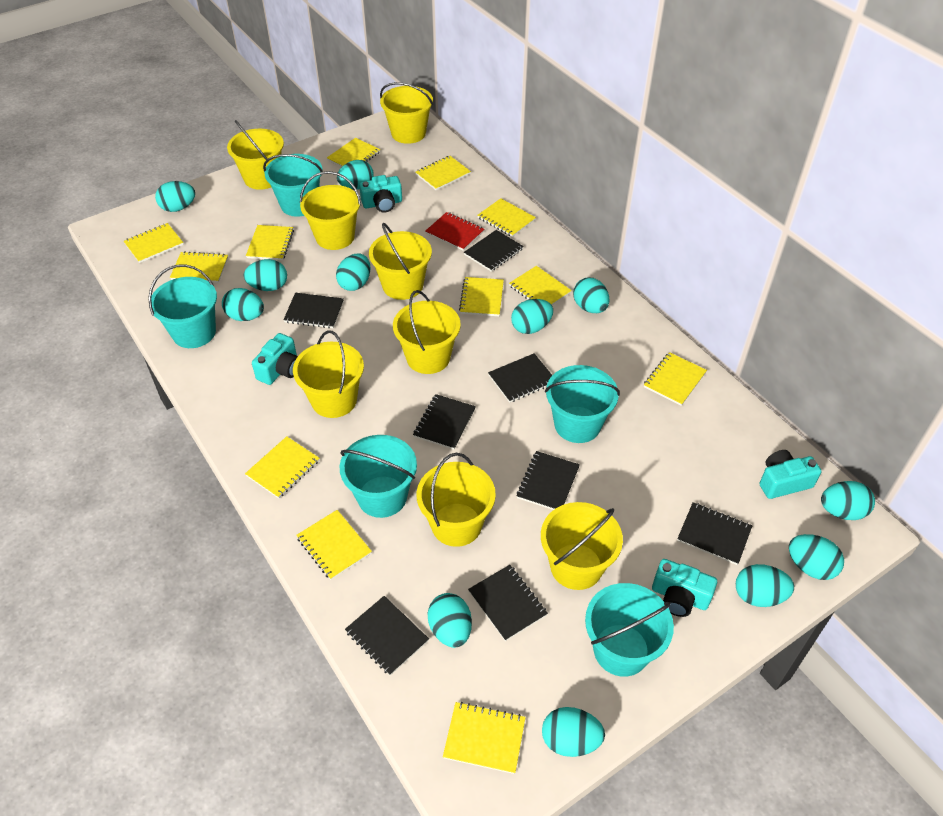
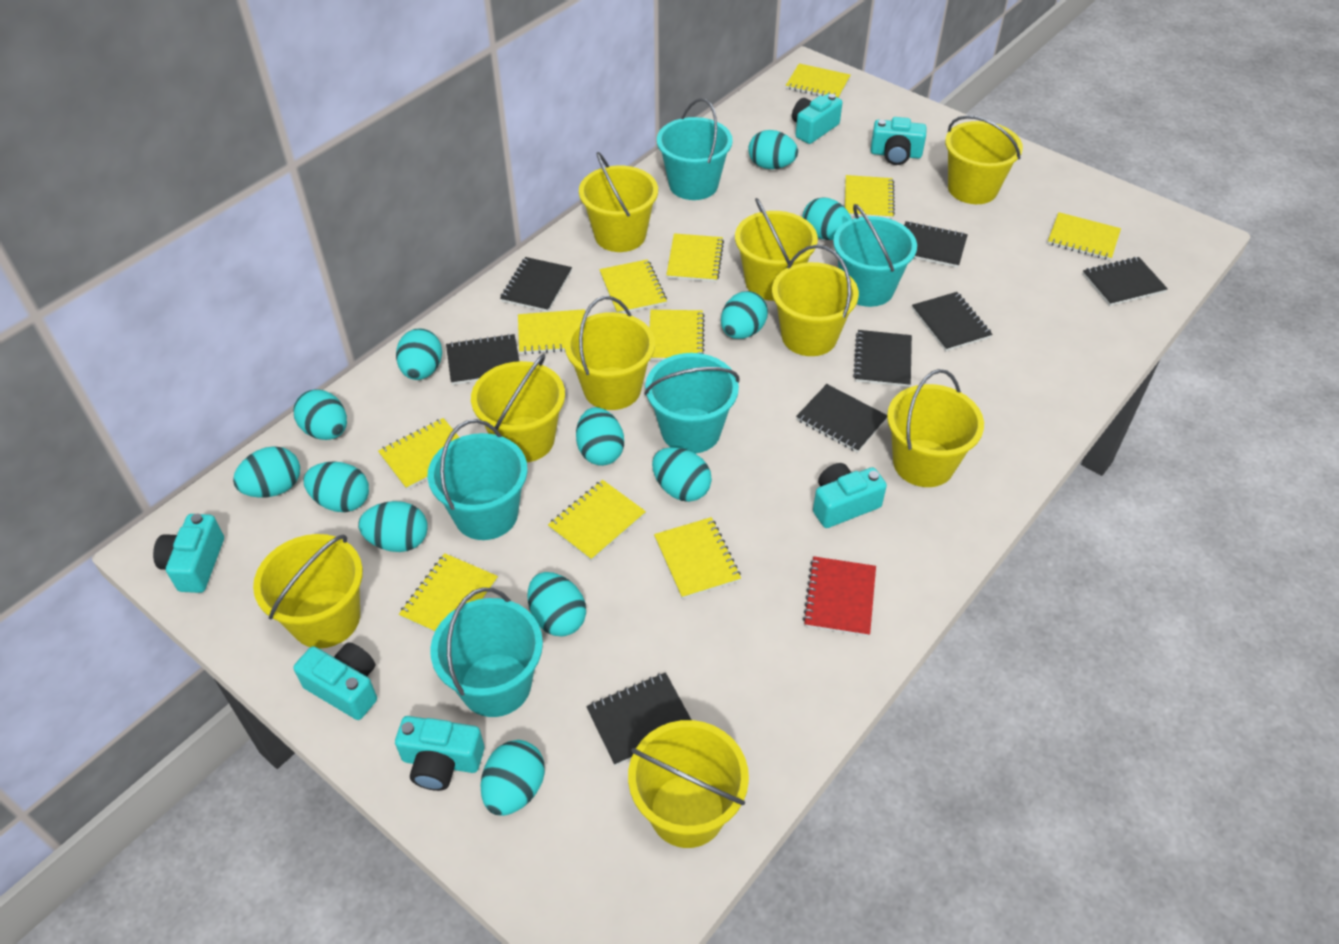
turquoise camera: 4 -> 6
yellow bucket: 8 -> 9
yellow notebook: 12 -> 11

